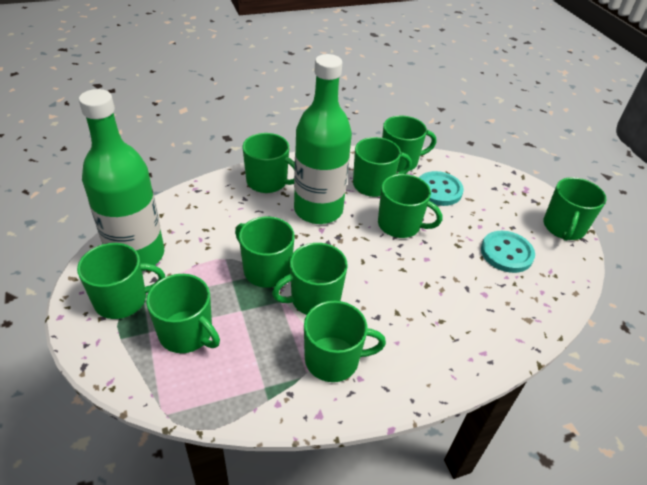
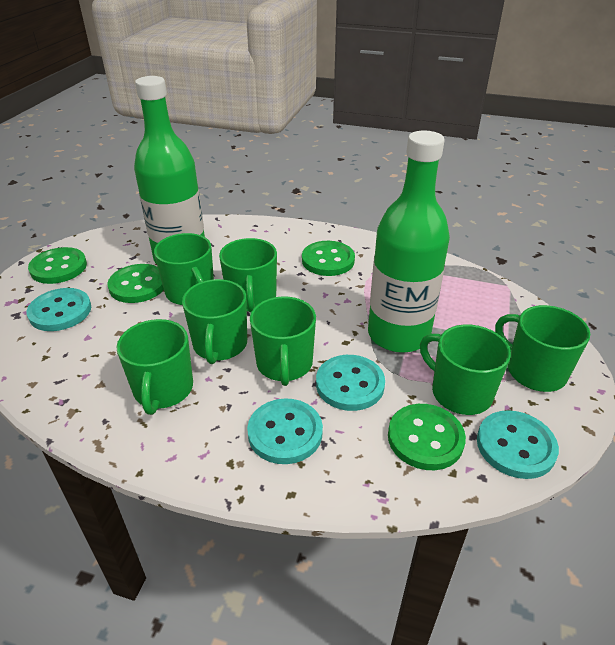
green button: 0 -> 4
green mug: 10 -> 7
turquoise button: 2 -> 4

